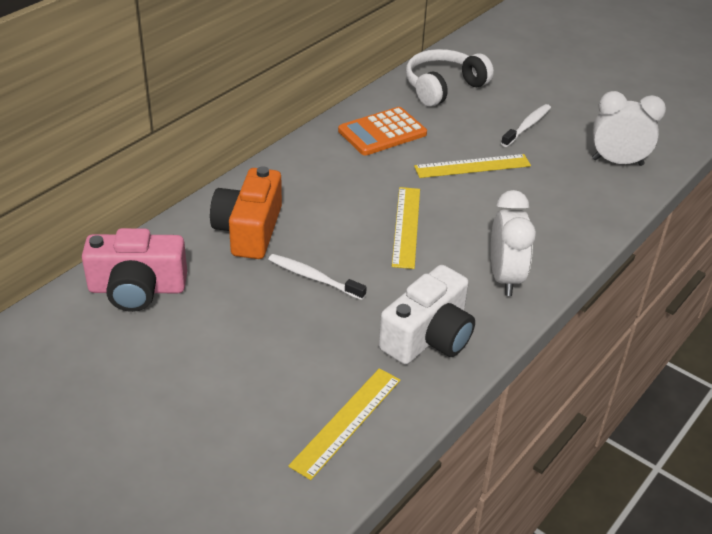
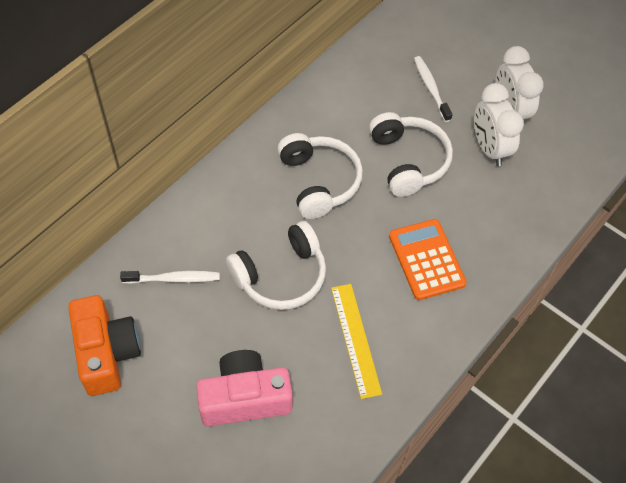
white camera: 1 -> 0
white headphones: 1 -> 3
yellow ruler: 3 -> 1

